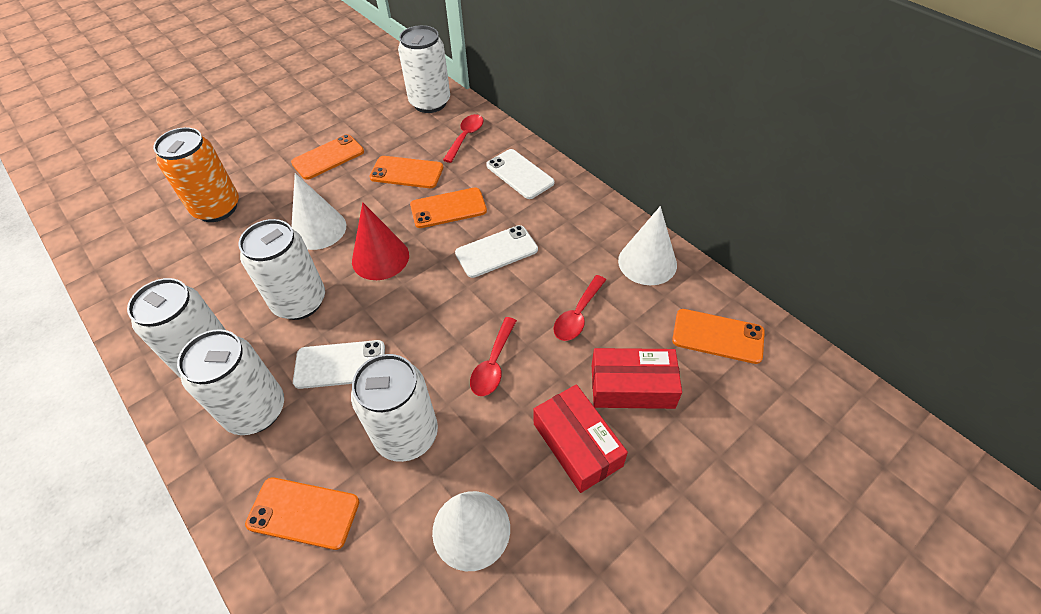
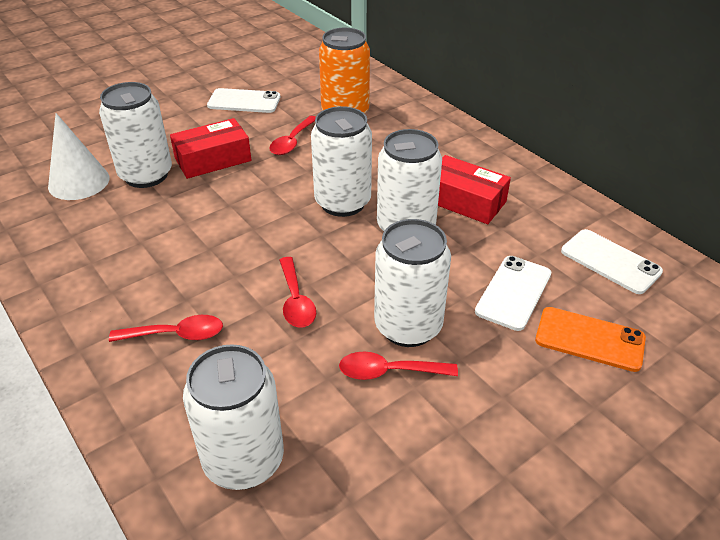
orange phone: 5 -> 1
red cone: 1 -> 0
red spoon: 3 -> 4
white cone: 3 -> 1

